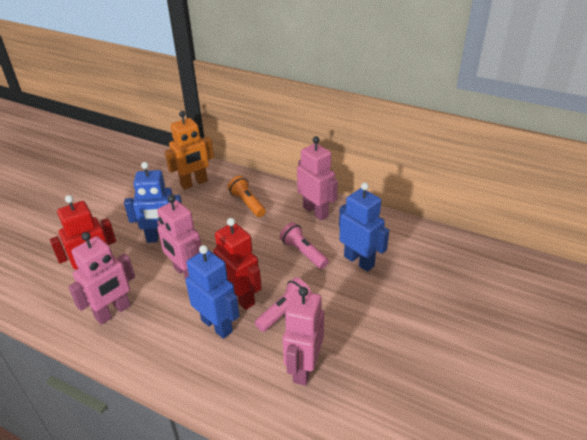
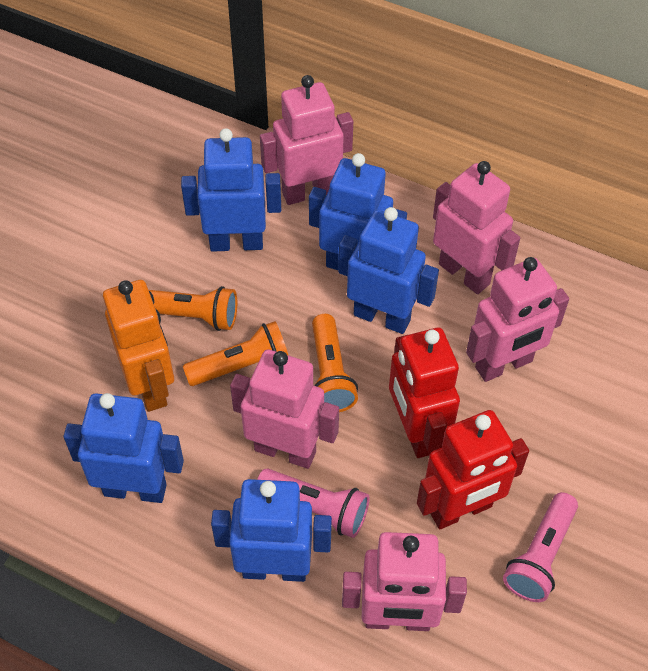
blue robot: 3 -> 5
orange flashlight: 1 -> 3
pink robot: 4 -> 5

